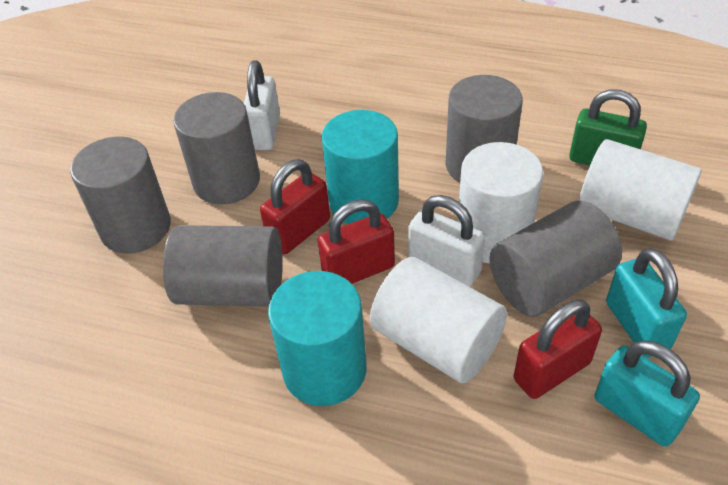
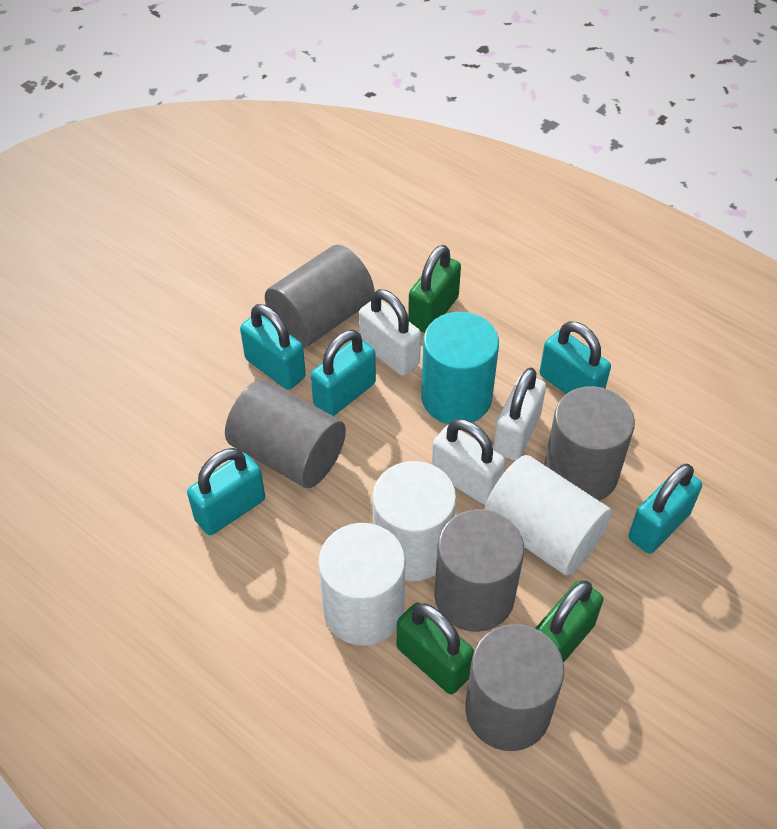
green padlock: 1 -> 3
red padlock: 3 -> 0
turquoise cylinder: 2 -> 1
turquoise padlock: 2 -> 5
white padlock: 2 -> 3

